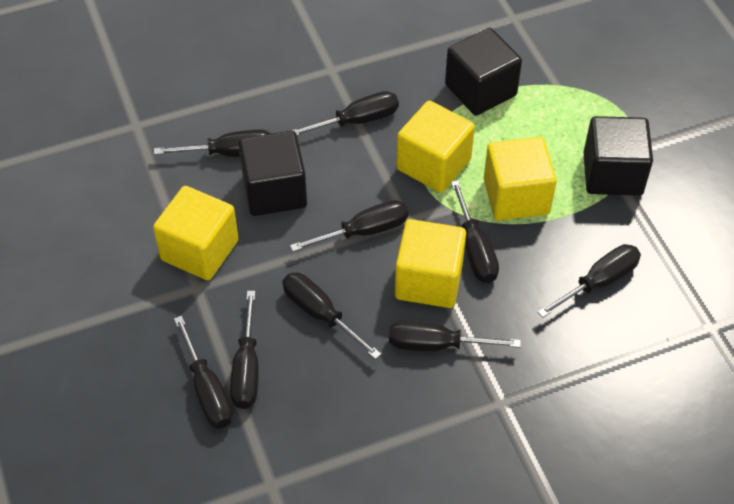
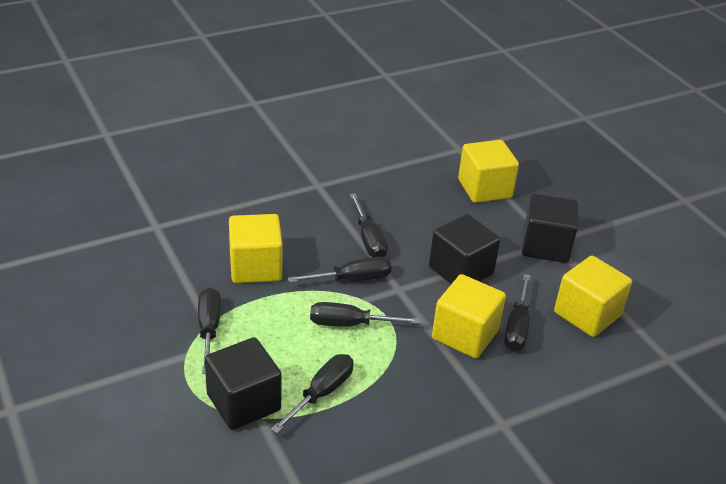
black screwdriver: 9 -> 6

